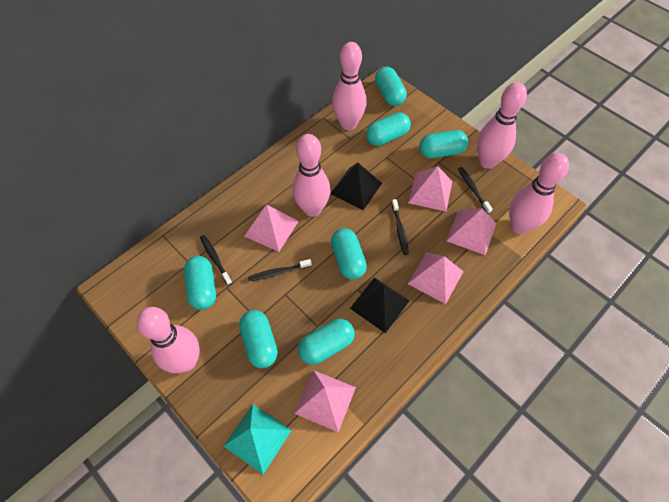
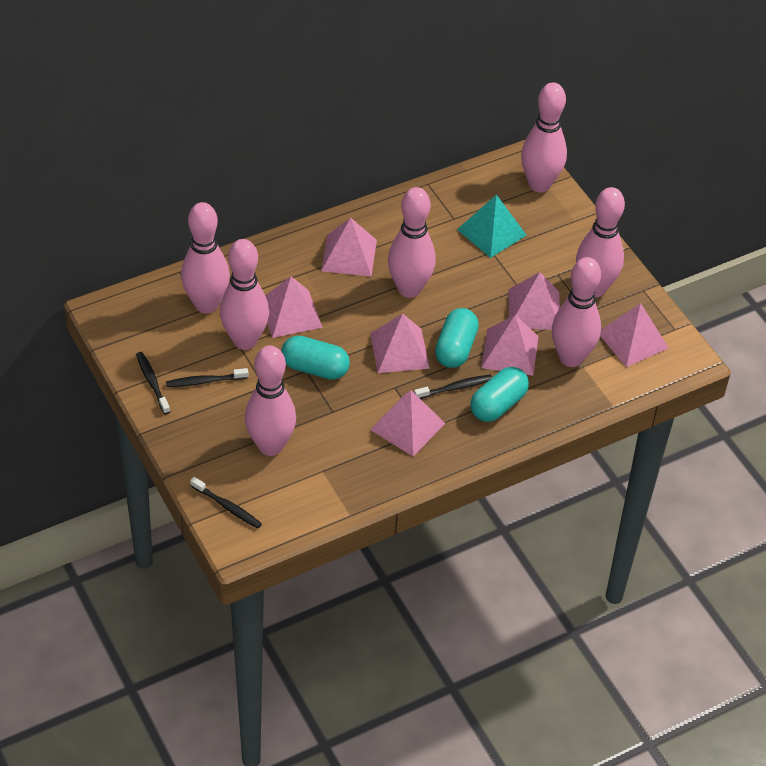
black pyramid: 2 -> 0
pink bowling pin: 5 -> 7
pink pyramid: 5 -> 7
turquoise capsule: 7 -> 3

